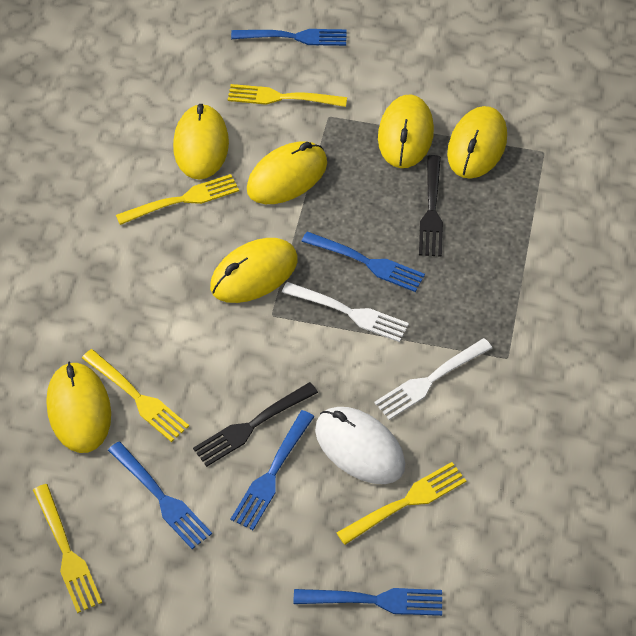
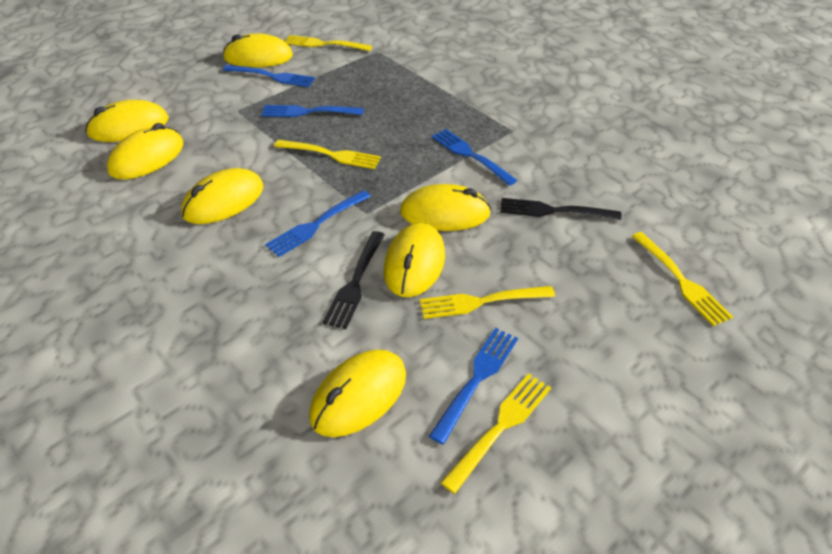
white fork: 2 -> 0
white mouse: 1 -> 0
yellow mouse: 6 -> 7

